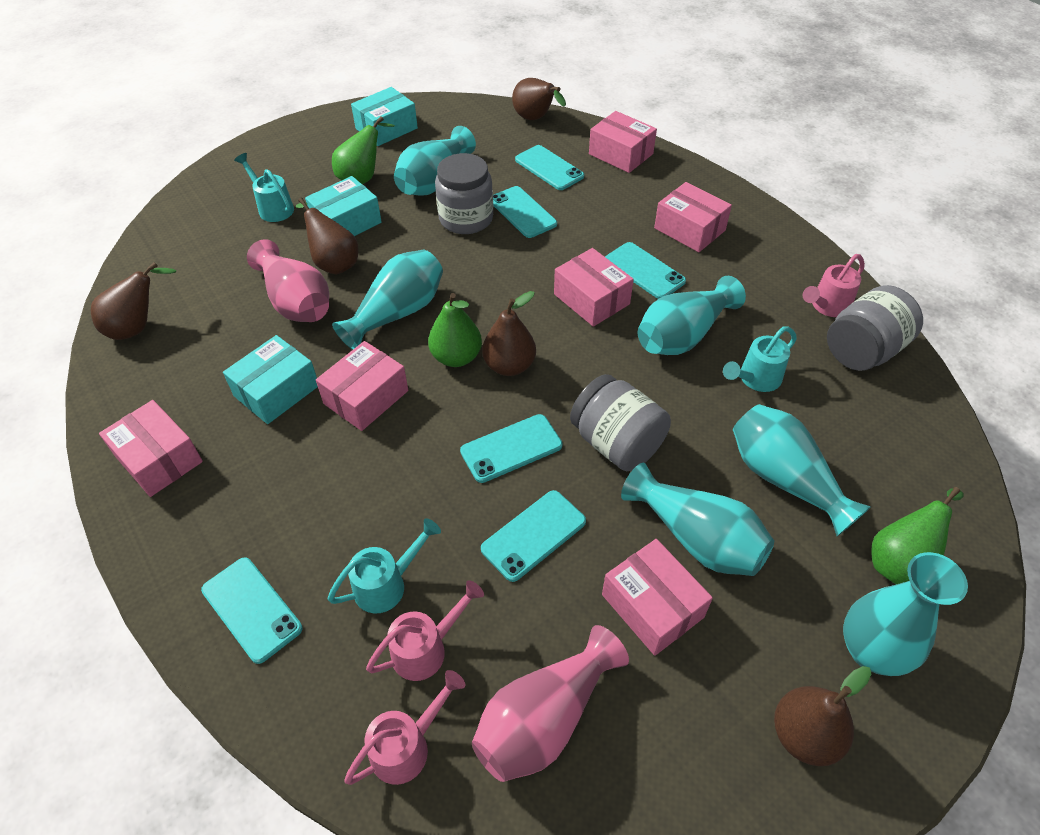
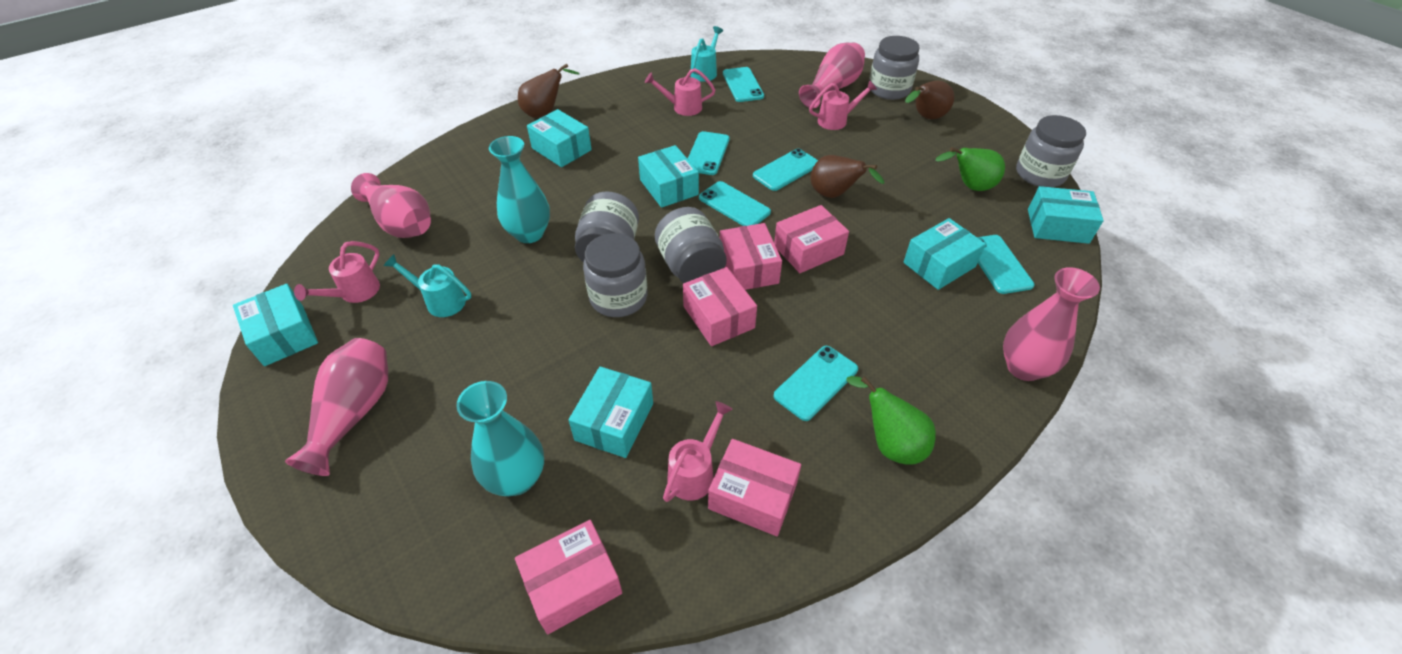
brown pear: 5 -> 3
green pear: 3 -> 2
grey jar: 3 -> 5
pink box: 6 -> 5
pink vase: 2 -> 4
pink watering can: 3 -> 4
turquoise box: 3 -> 6
turquoise vase: 6 -> 2
turquoise watering can: 3 -> 2

